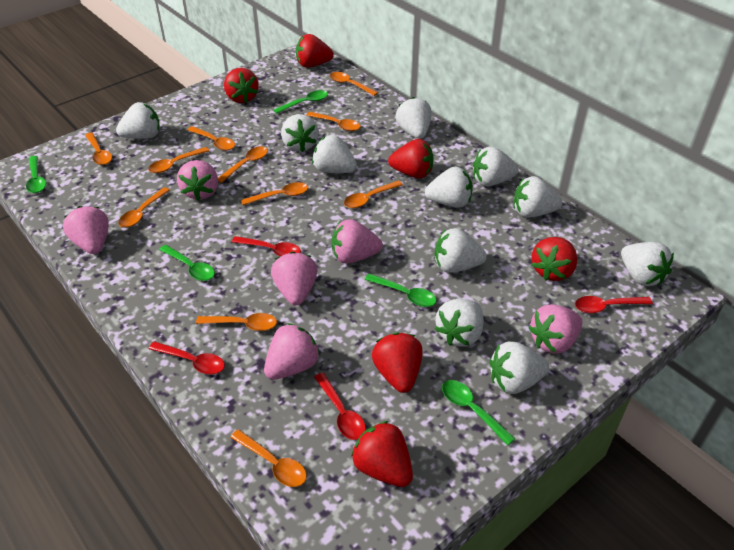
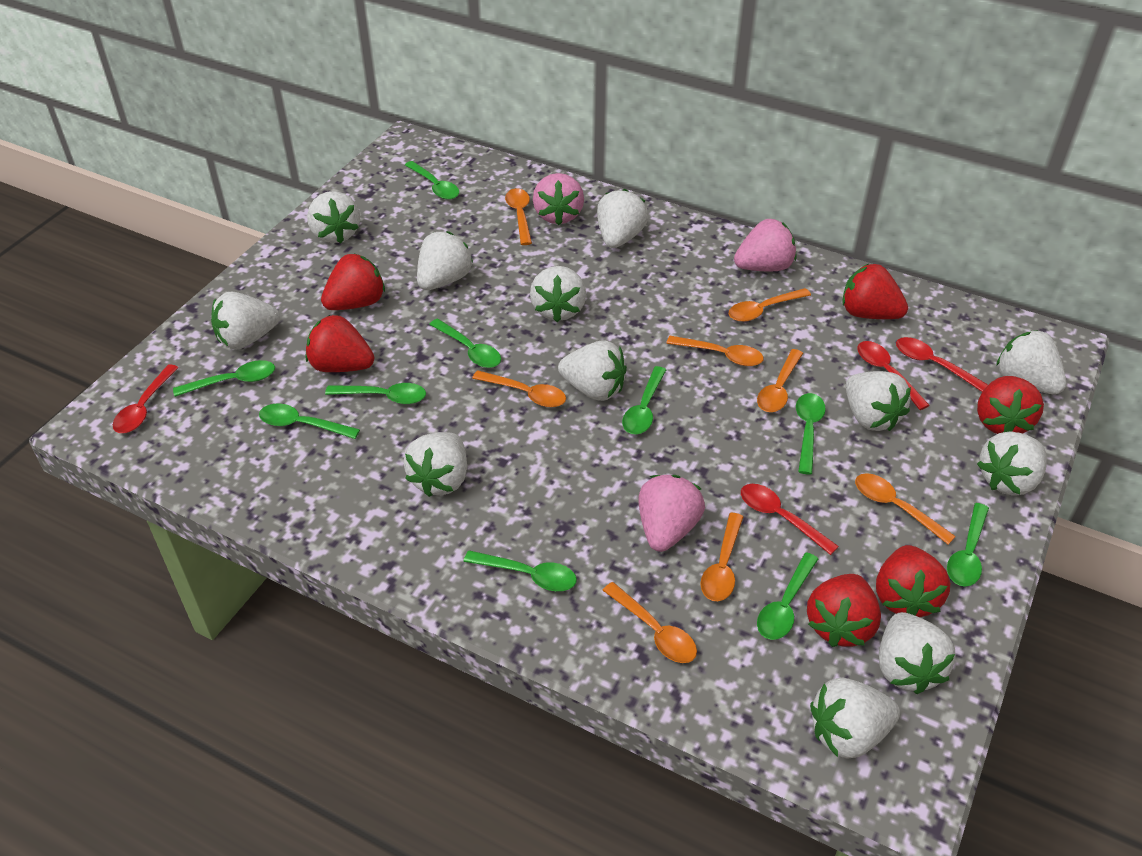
green spoon: 5 -> 10
orange spoon: 11 -> 8
pink strawberry: 6 -> 3
white strawberry: 11 -> 12

